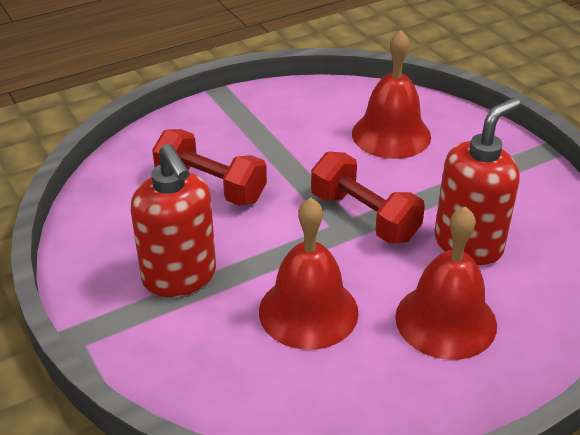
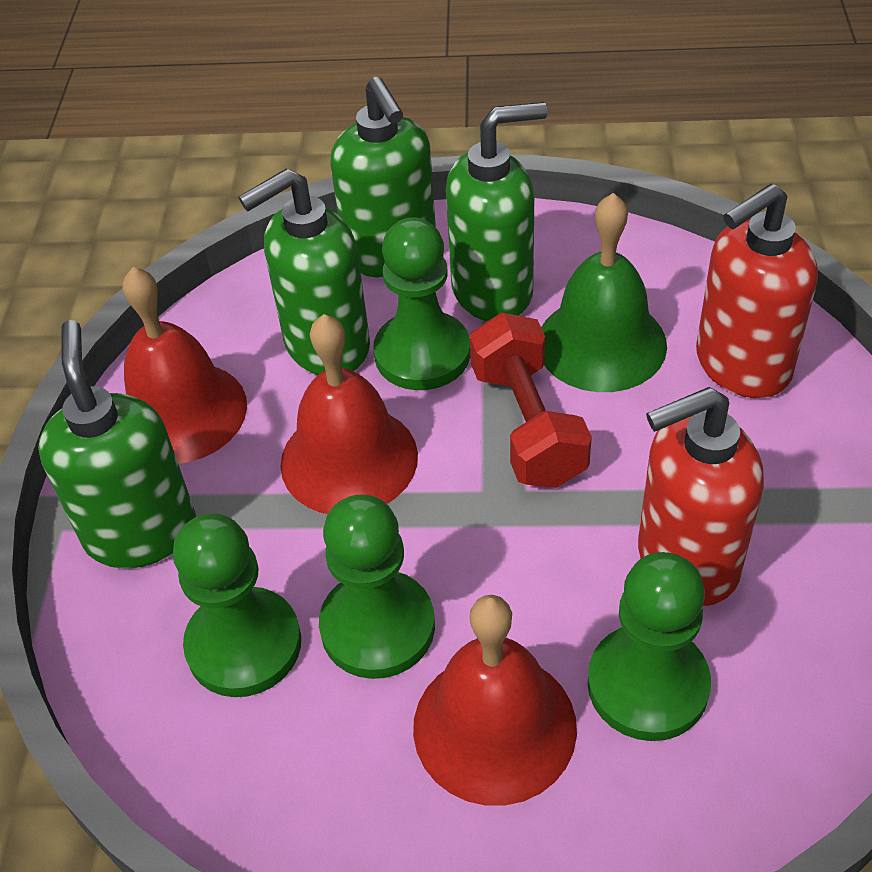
green bell: 0 -> 1
green pawn: 0 -> 4
green soap dispenser: 0 -> 4
red dumbbell: 2 -> 1

